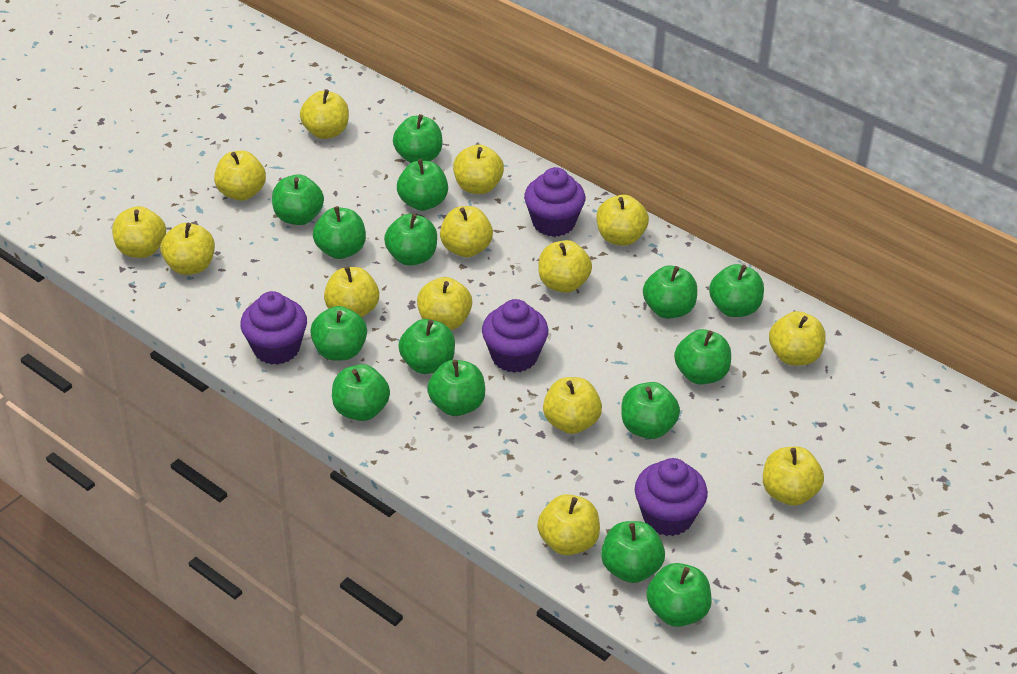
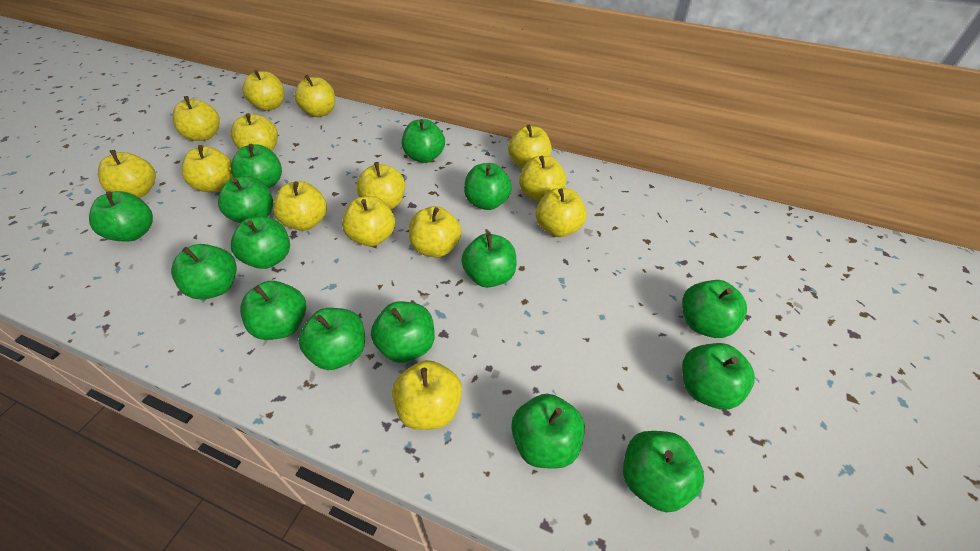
purple cupcake: 4 -> 0

